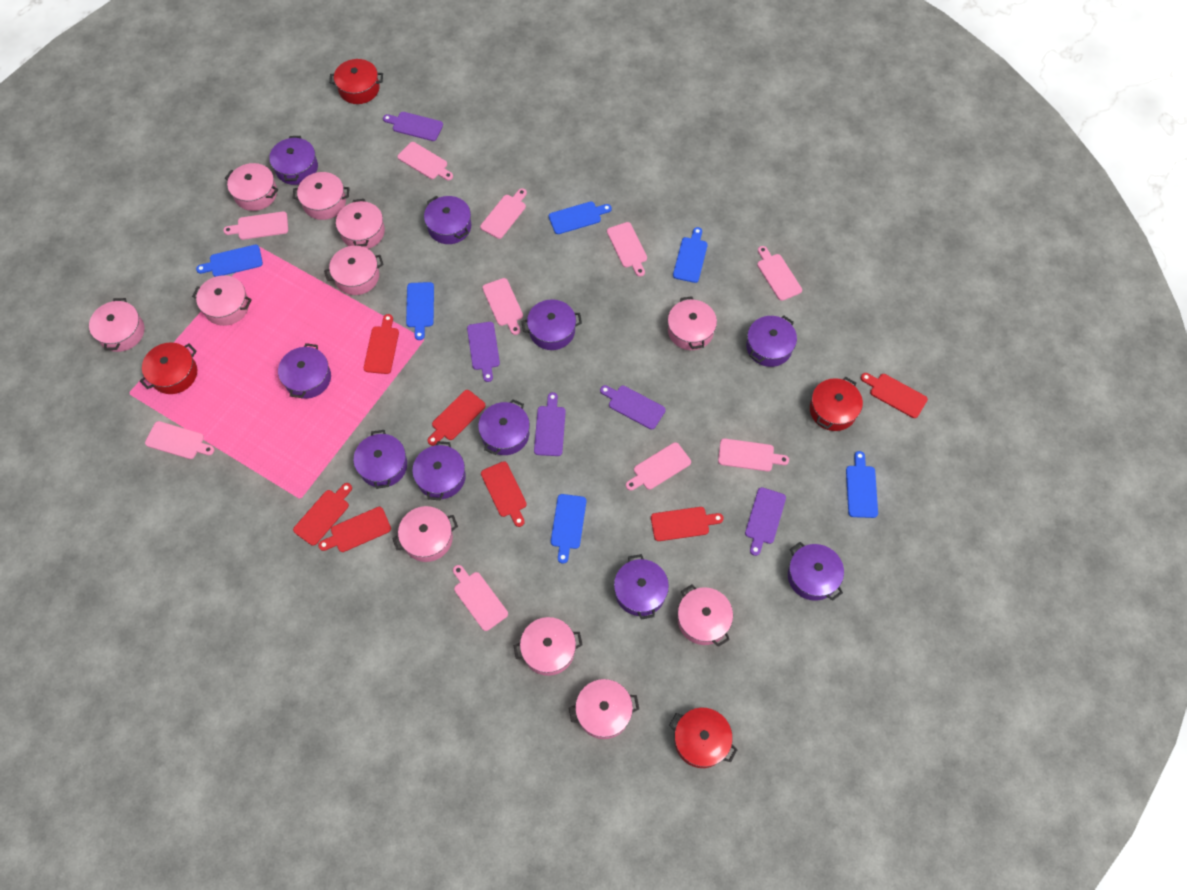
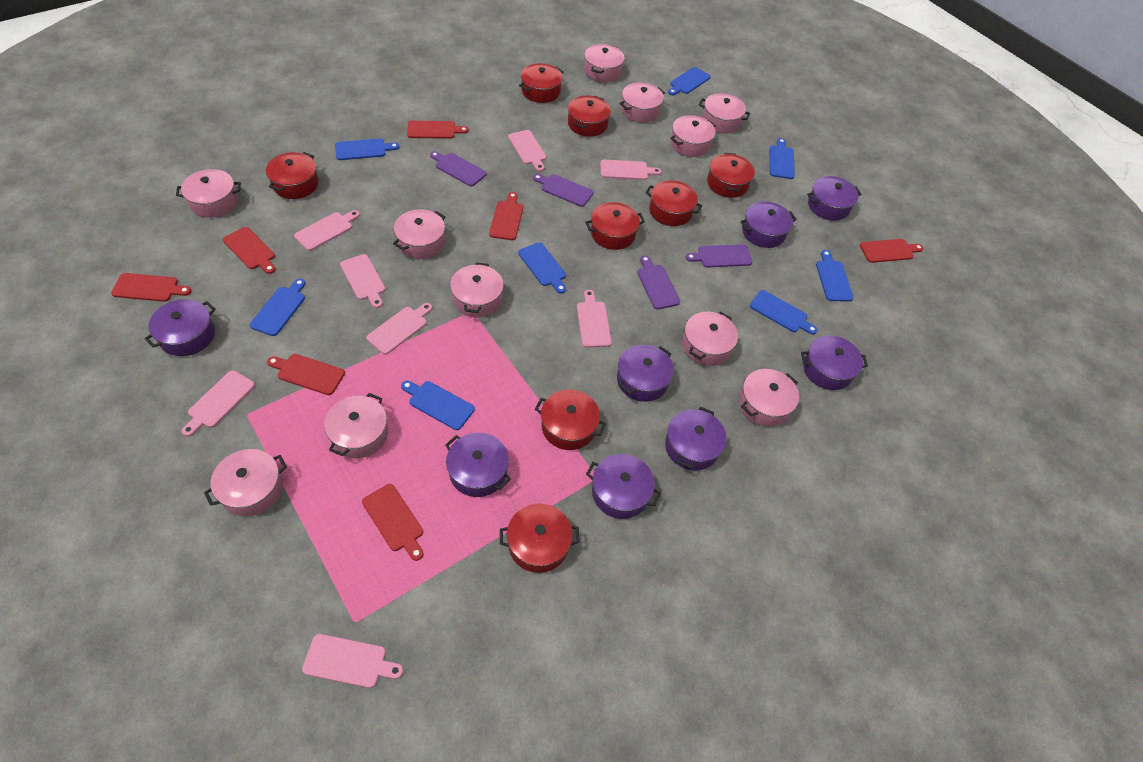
blue cutting board: 6 -> 8
pink cutting board: 10 -> 8
purple cutting board: 5 -> 4
purple pot: 10 -> 8
red pot: 4 -> 8

